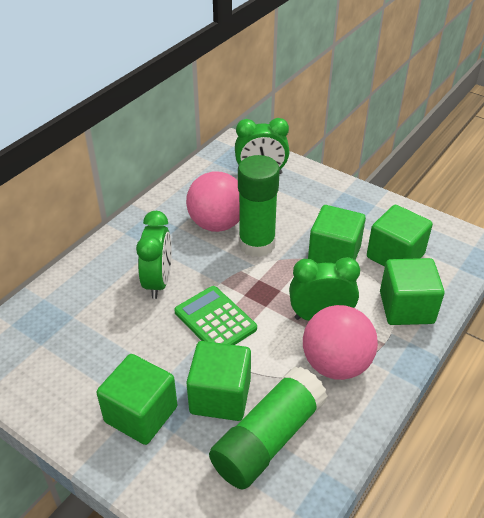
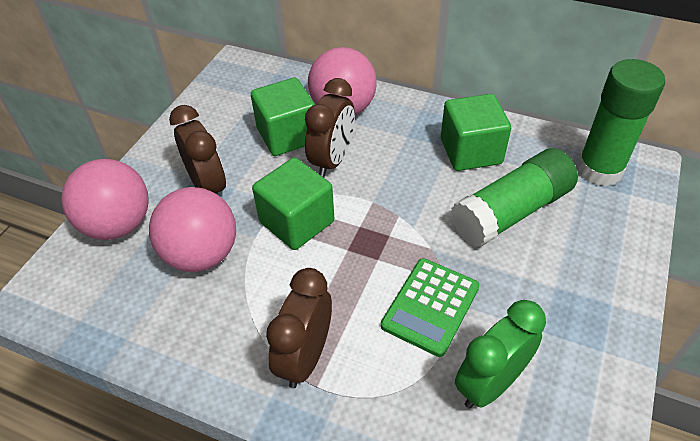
brown clock: 0 -> 3
green clock: 3 -> 1
green cube: 5 -> 3
pink ball: 2 -> 3

